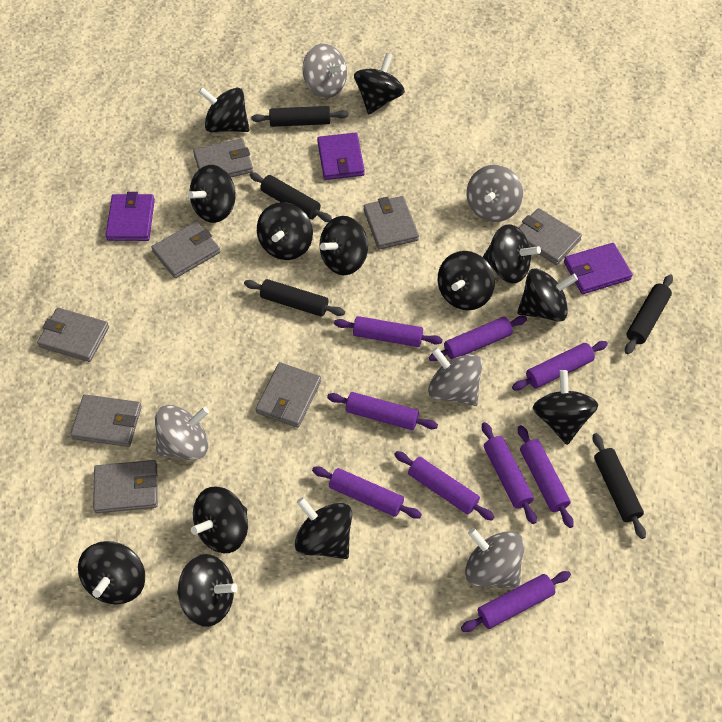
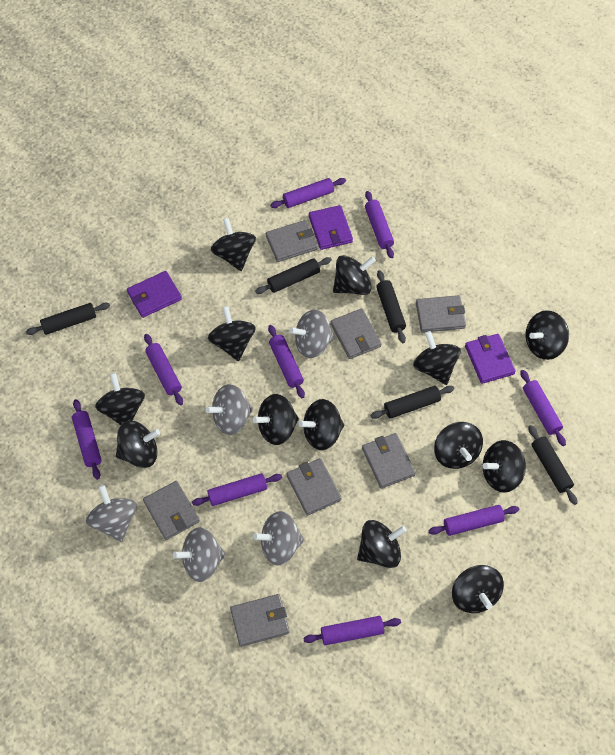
grey wallet: 8 -> 7

